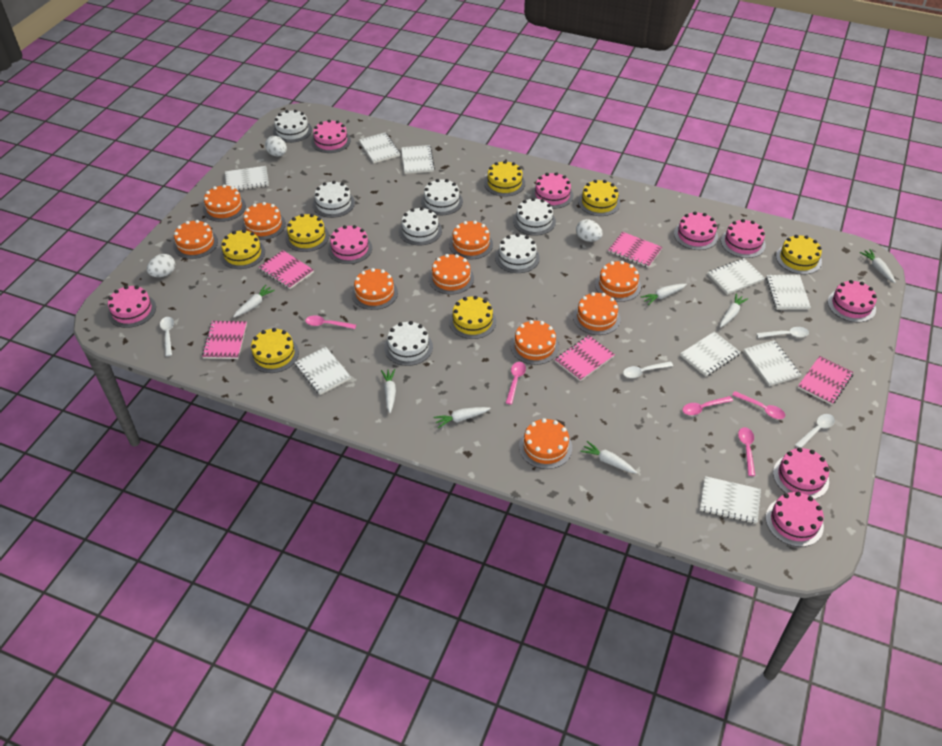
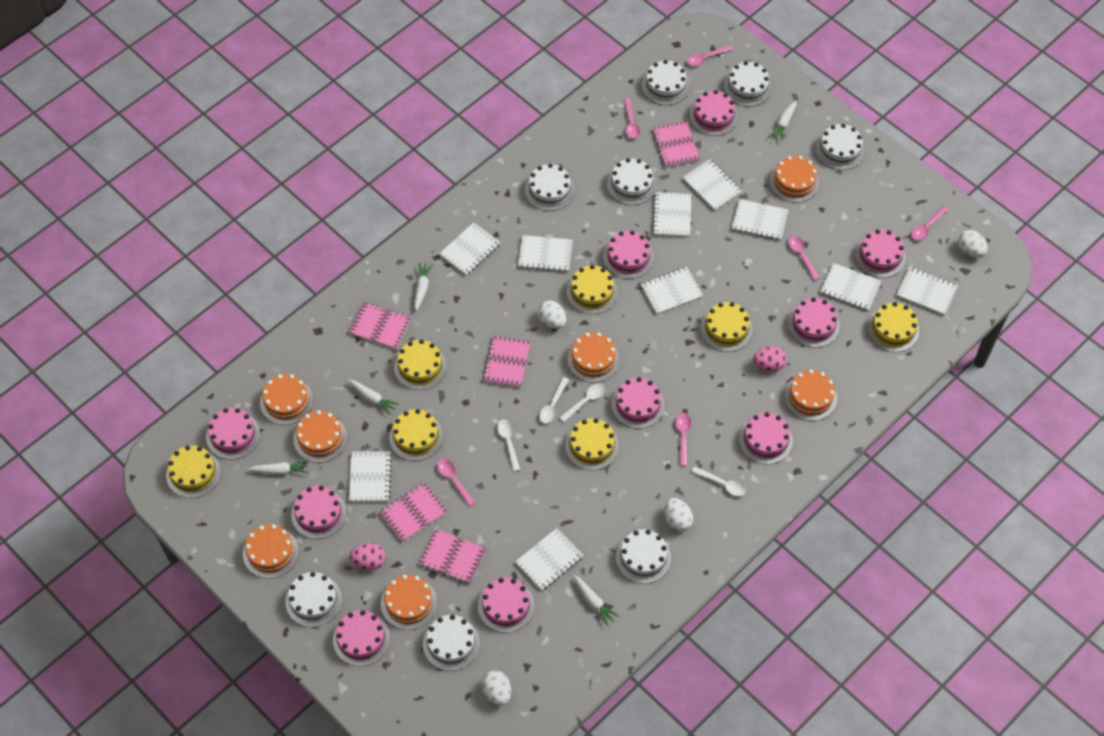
orange cake: 10 -> 7
pink cake: 9 -> 10
pink egg: 0 -> 2
pink spoon: 5 -> 6
white cake: 7 -> 8
white carrot: 7 -> 5
white egg: 3 -> 4
white notebook: 9 -> 10

